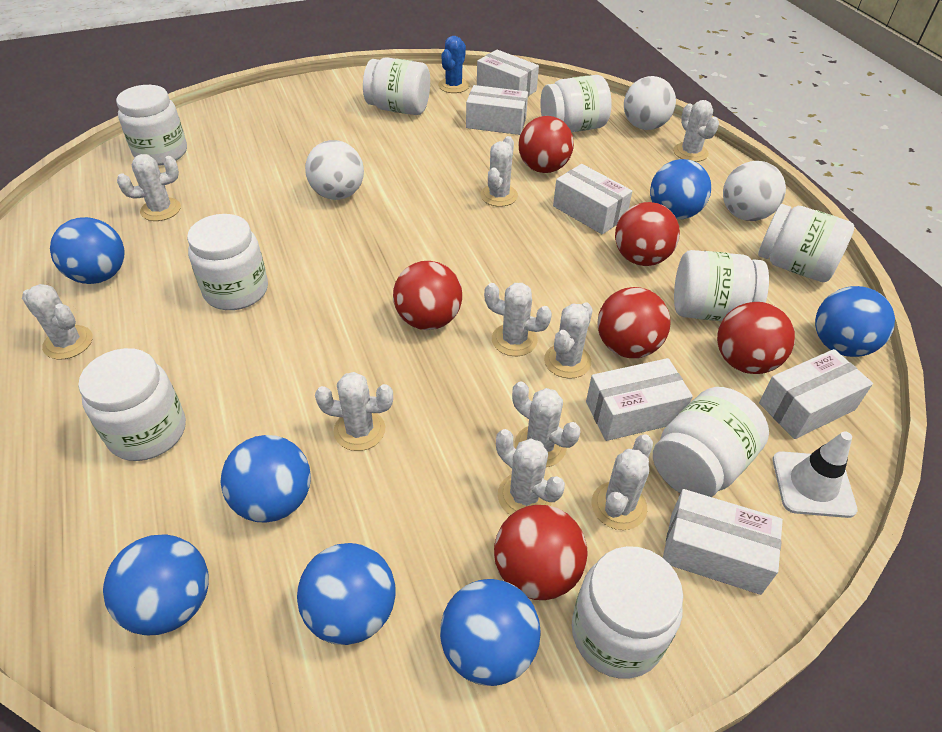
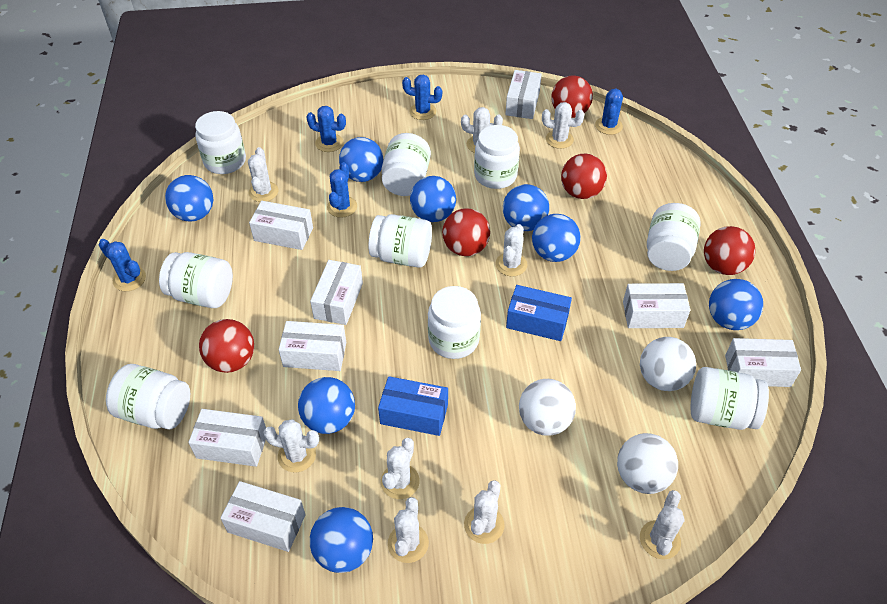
blue ball: 7 -> 8
blue box: 0 -> 2
blue cactus: 1 -> 5
red ball: 6 -> 5
white box: 6 -> 8
white cactus: 10 -> 9
white traffic cone: 1 -> 0

